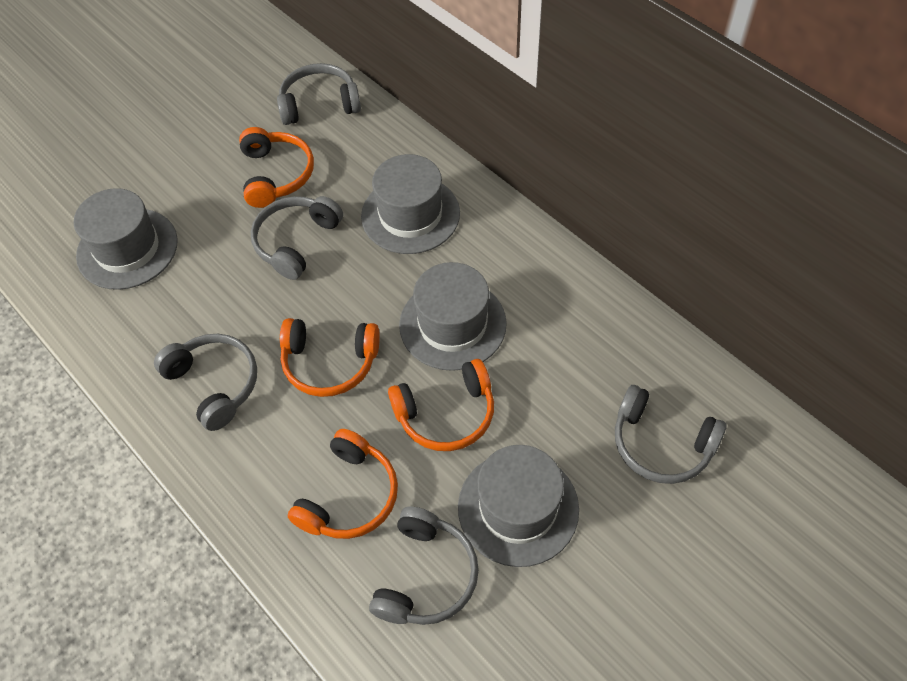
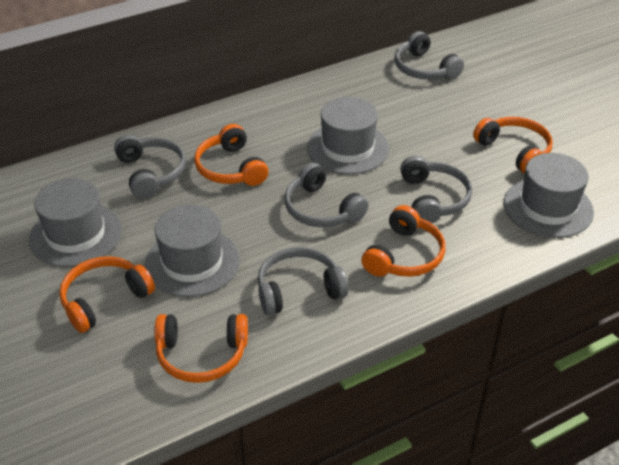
orange headphones: 4 -> 5

